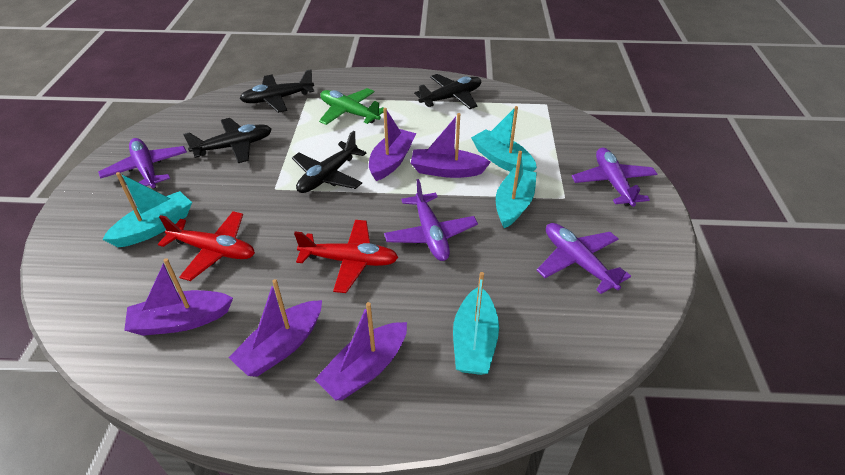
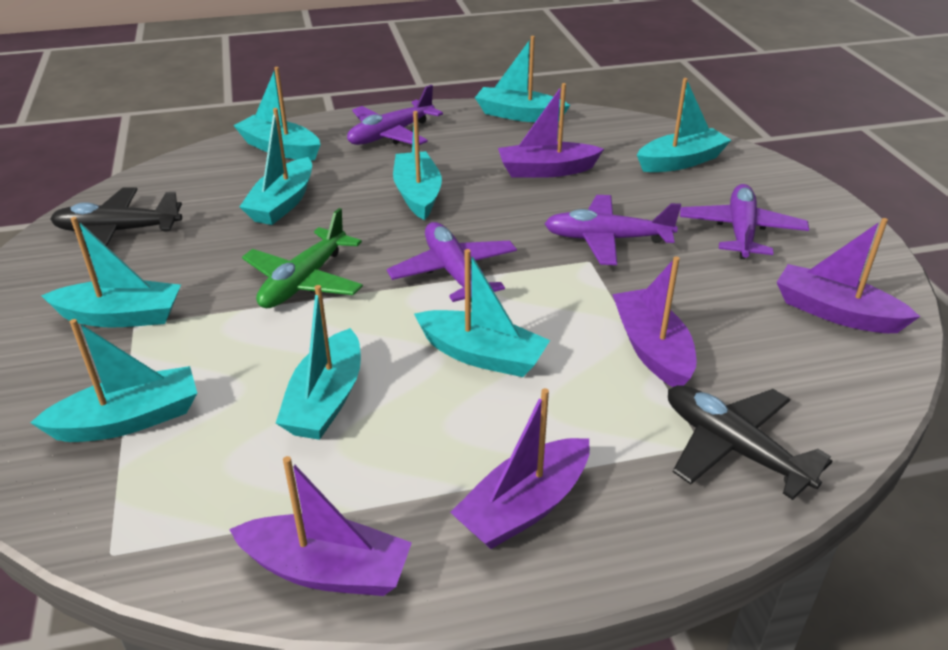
black plane: 4 -> 2
red plane: 2 -> 0
turquoise boat: 4 -> 9

